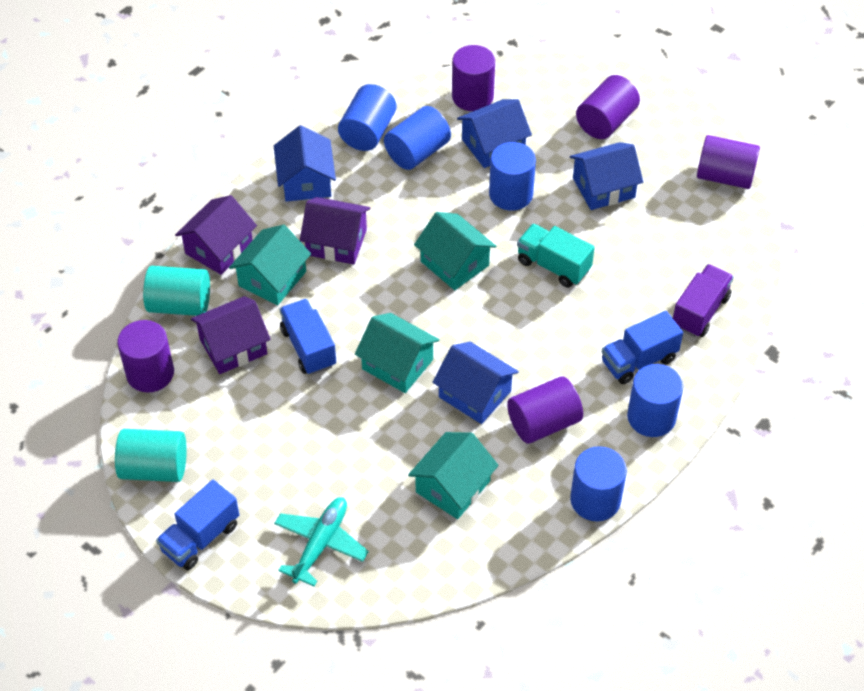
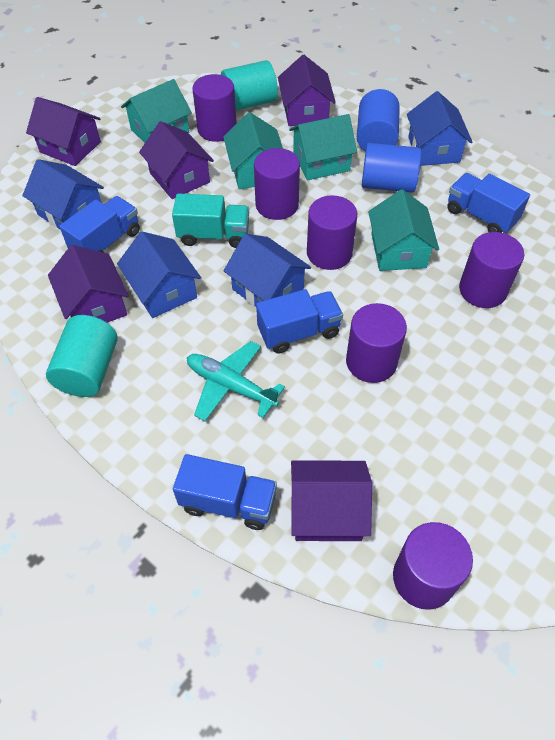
blue cylinder: 5 -> 2
blue truck: 3 -> 4
purple cylinder: 5 -> 6
purple house: 3 -> 5
purple truck: 1 -> 0

